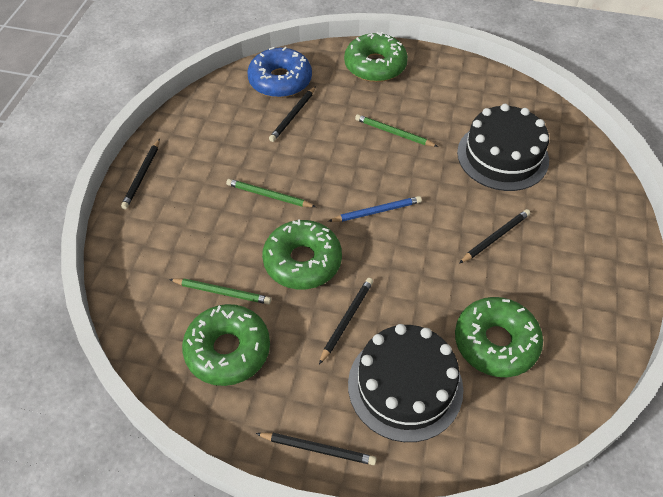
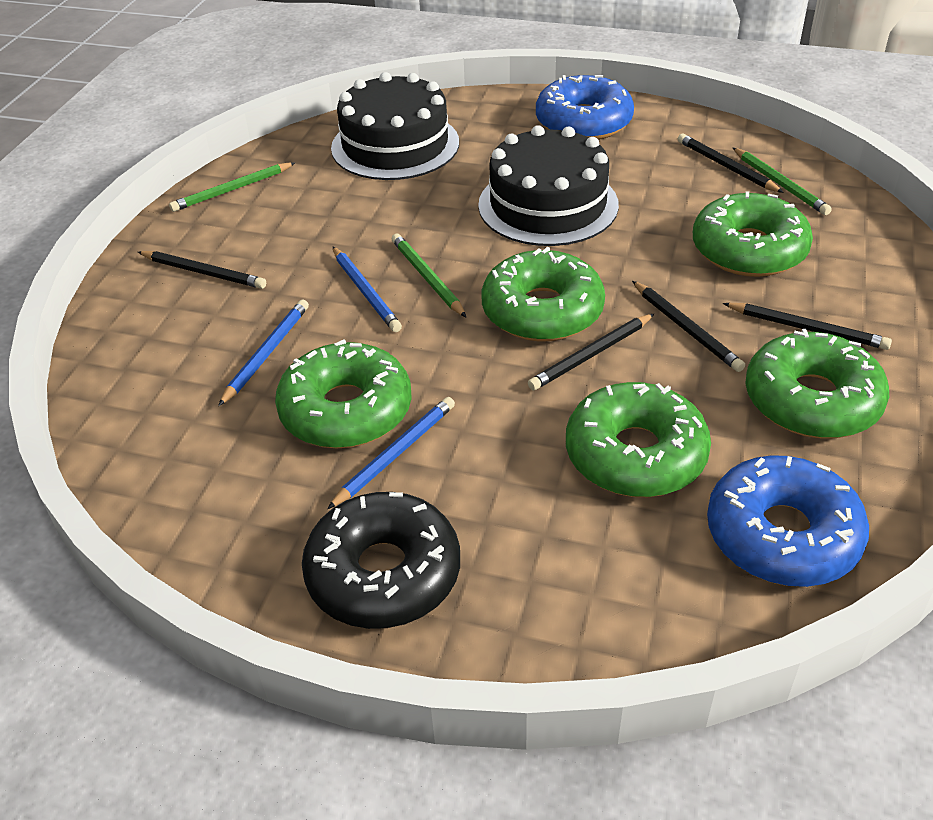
black donut: 0 -> 1
blue donut: 1 -> 2
blue pencil: 1 -> 3
green donut: 4 -> 5

